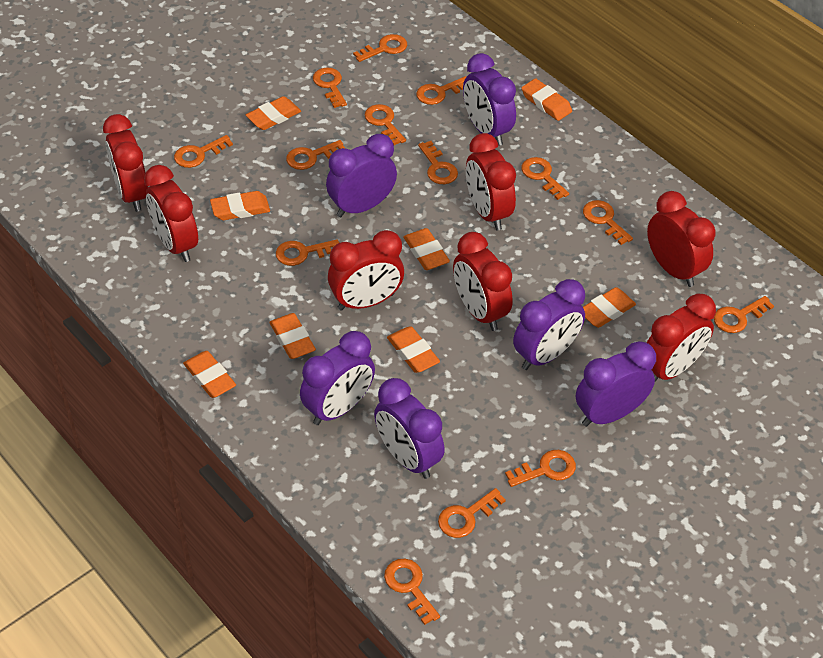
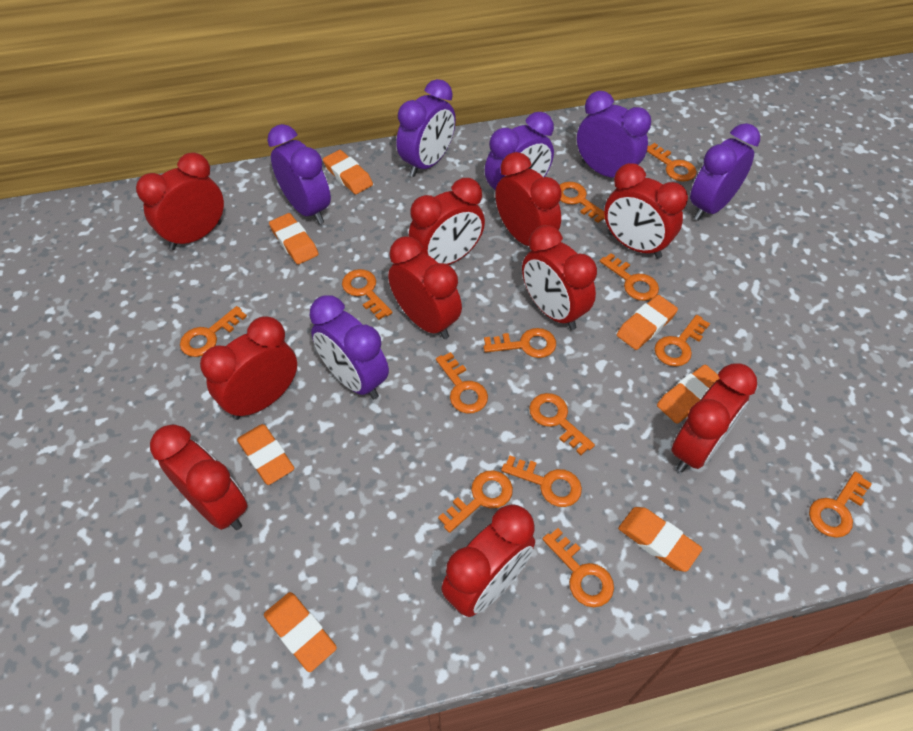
orange eraser: 8 -> 7
orange key: 14 -> 13
red clock: 7 -> 10

